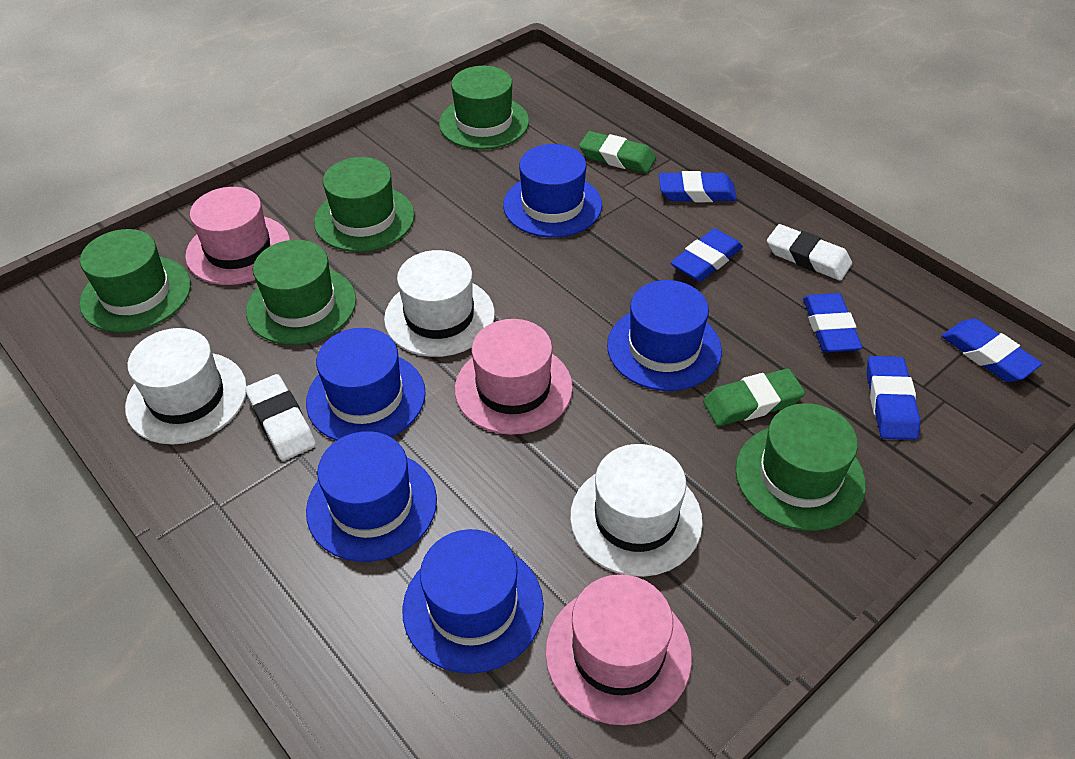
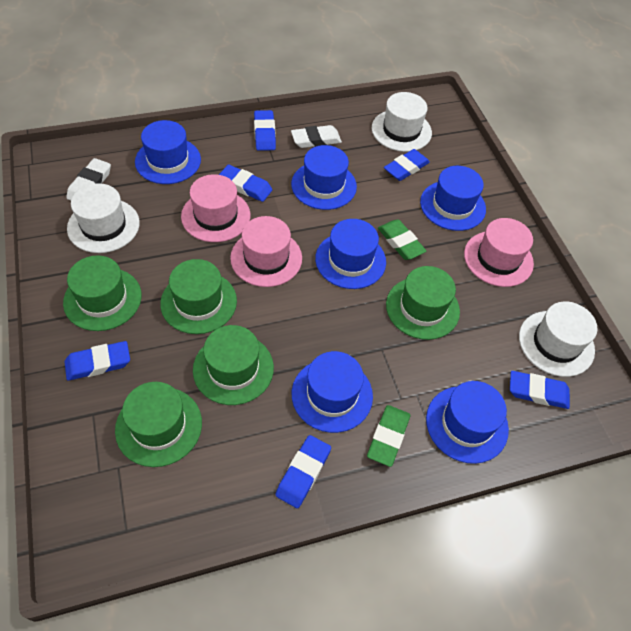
blue eraser: 5 -> 6
blue hat: 5 -> 6

